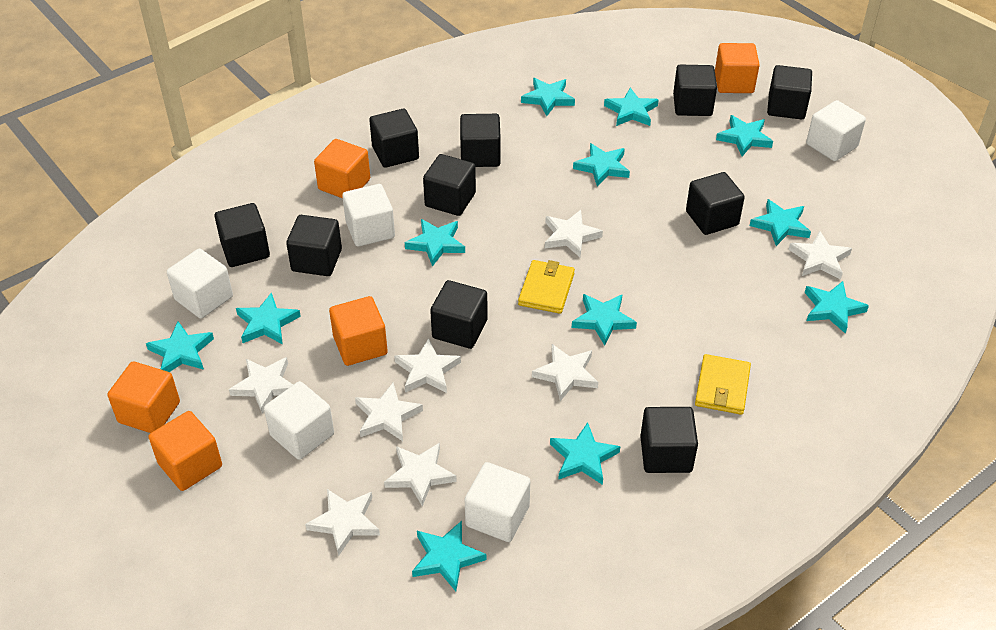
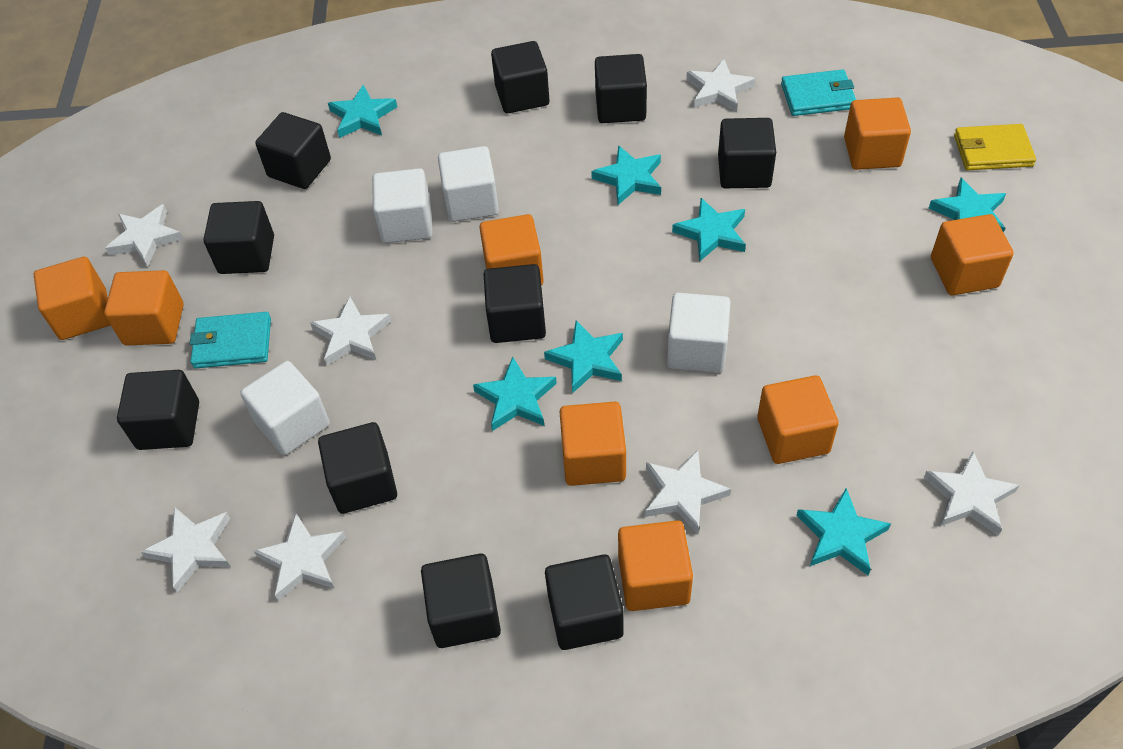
orange cube: 5 -> 8
turquoise star: 12 -> 7
turquoise wallet: 0 -> 2
white cube: 5 -> 4
white star: 8 -> 7
yellow wallet: 2 -> 1

